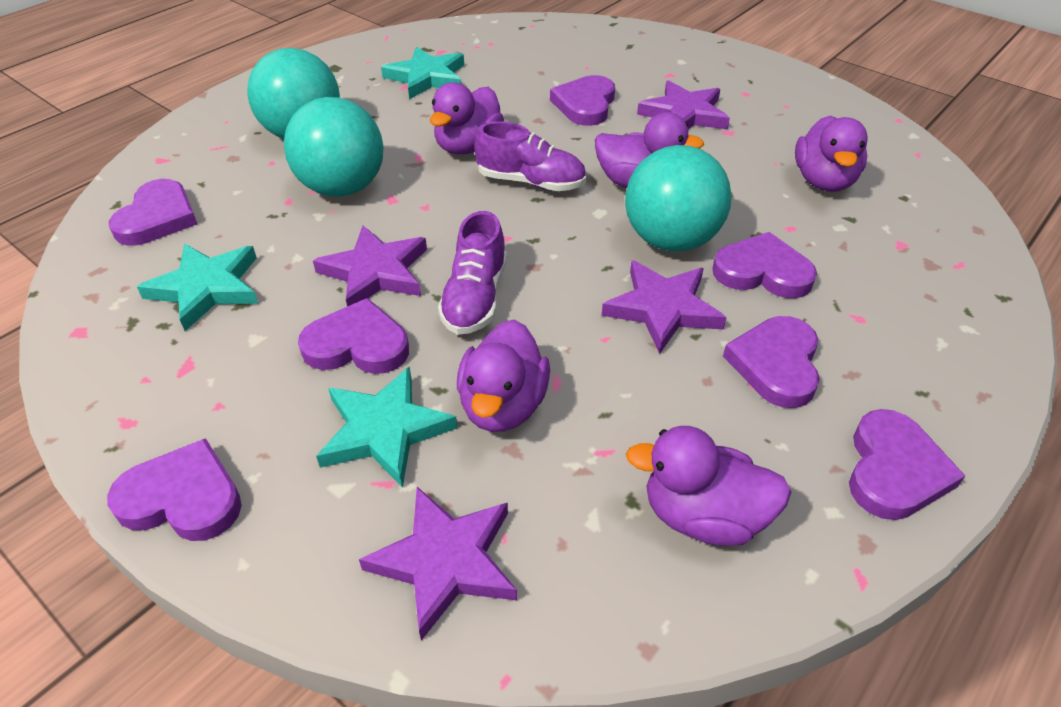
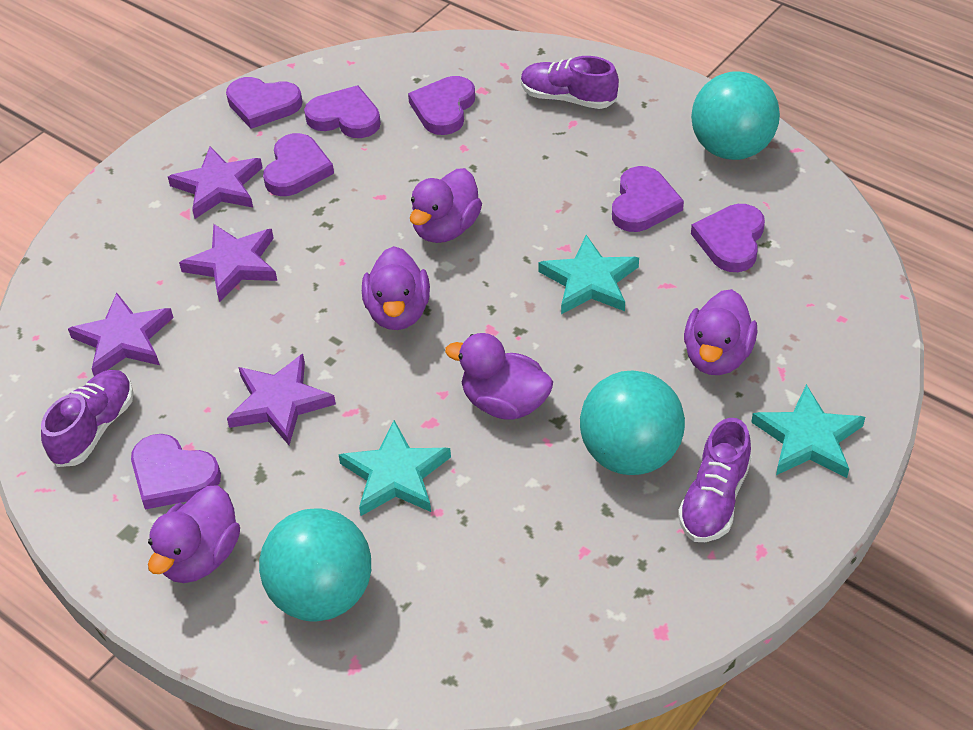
purple shoe: 2 -> 3

